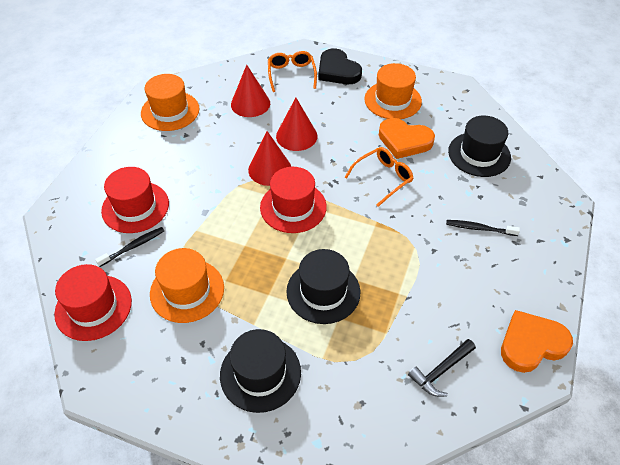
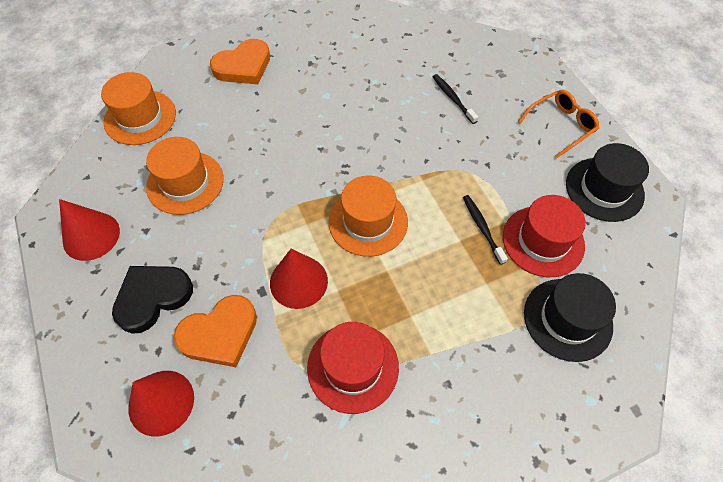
black hammer: 1 -> 0
black hat: 3 -> 2
orange glasses: 2 -> 1
red hat: 3 -> 2

